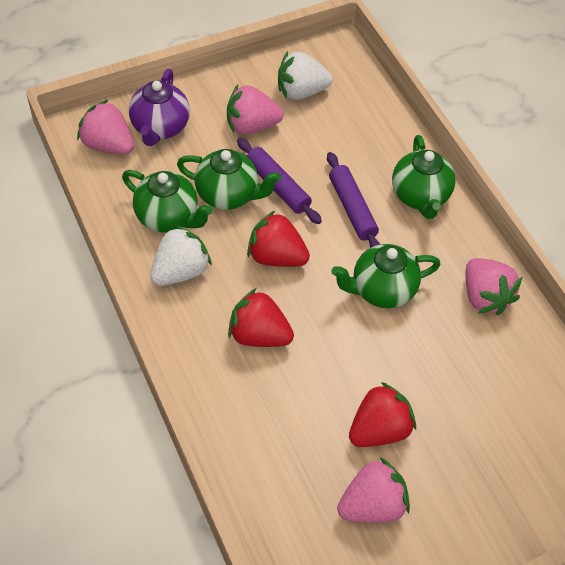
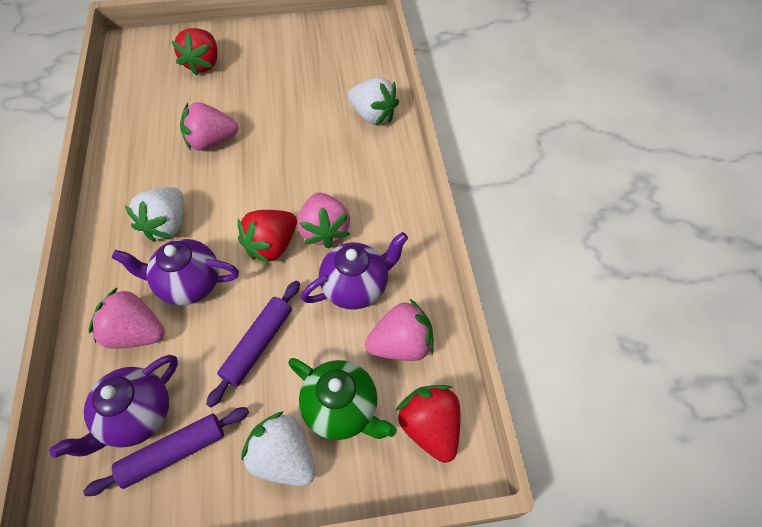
green teapot: 4 -> 1
purple teapot: 1 -> 3
white strawberry: 2 -> 3

